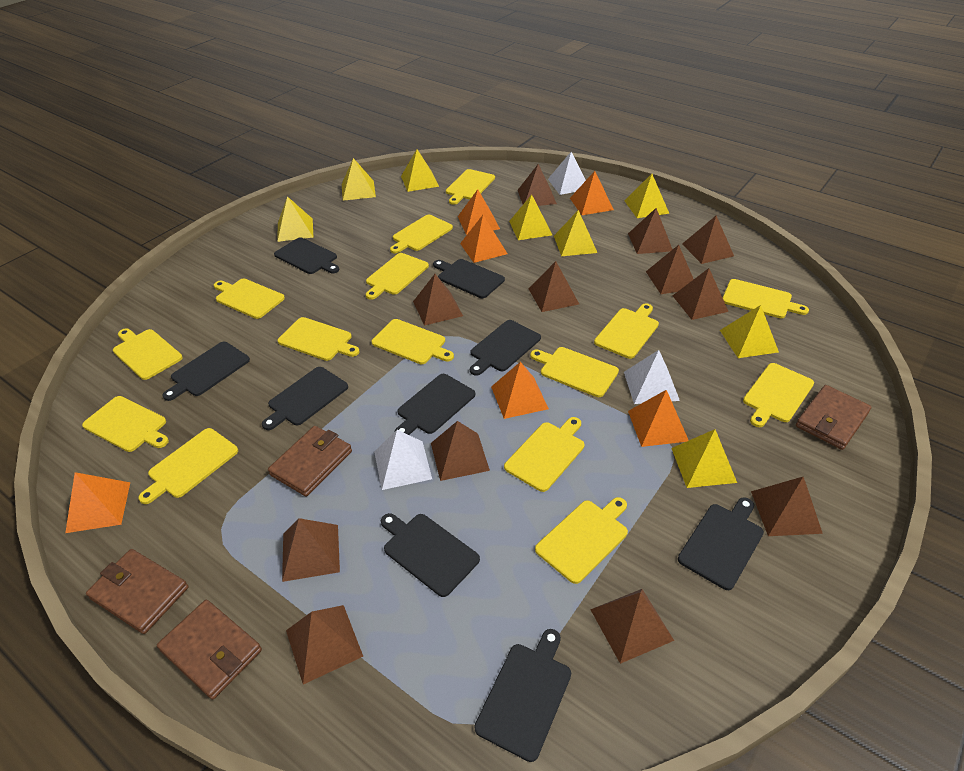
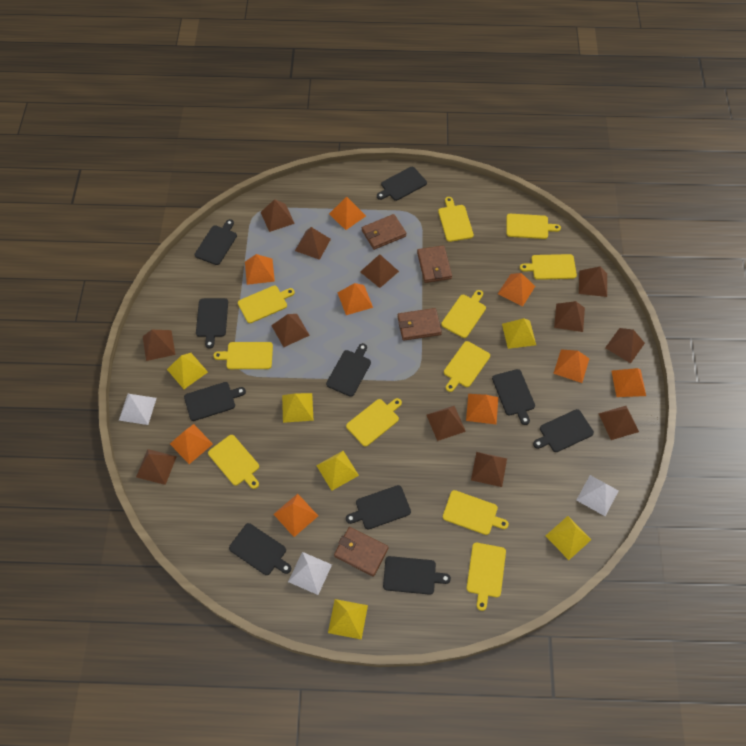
black cutting board: 9 -> 10
orange pyramid: 6 -> 9
yellow cutting board: 15 -> 11
yellow pyramid: 8 -> 6

